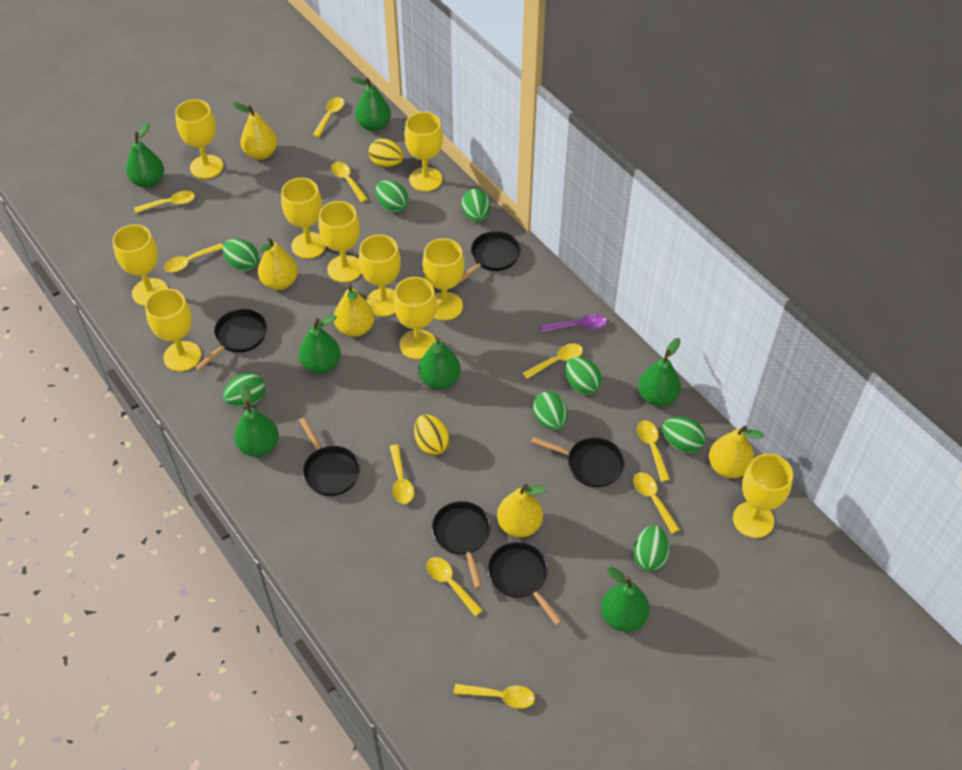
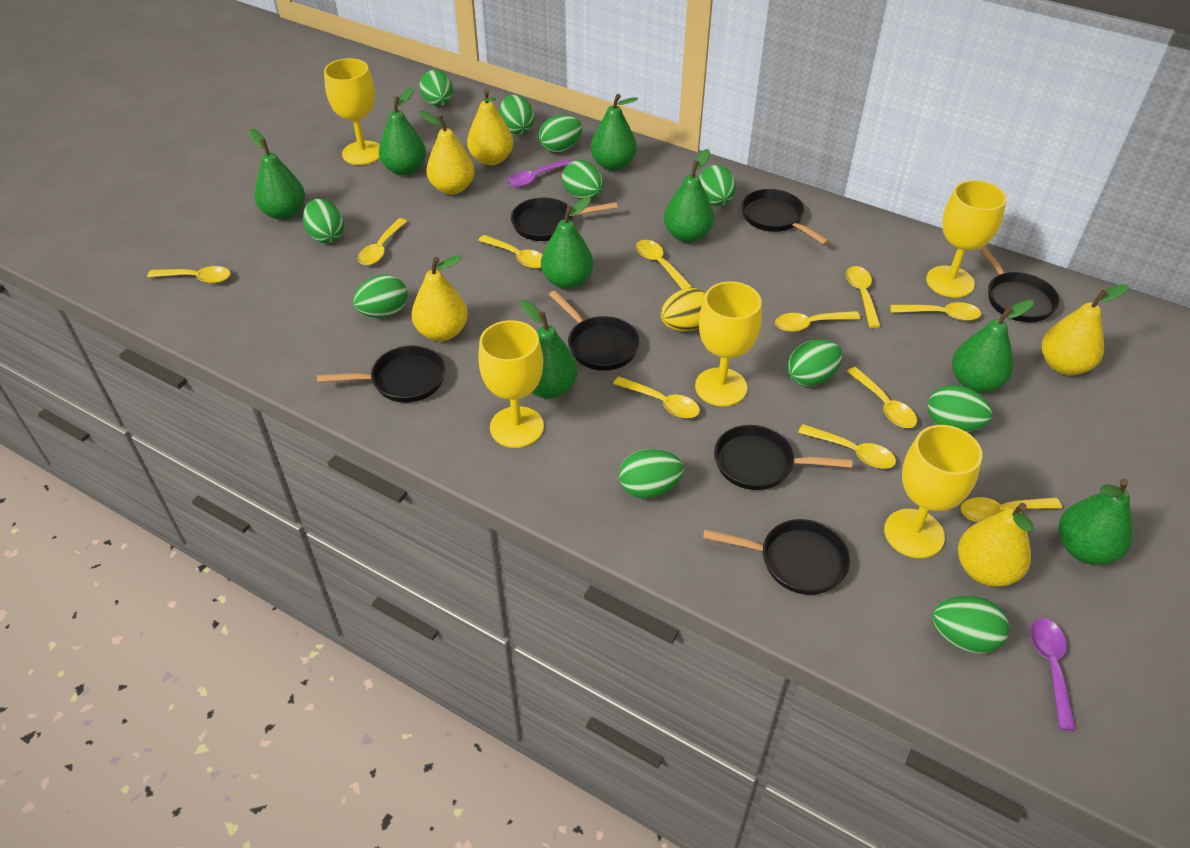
black pan: 6 -> 7
green egg: 8 -> 11
green pear: 7 -> 8
purple spoon: 1 -> 2
yellow egg: 2 -> 1
yellow goblet: 10 -> 5
yellow spoon: 10 -> 11

